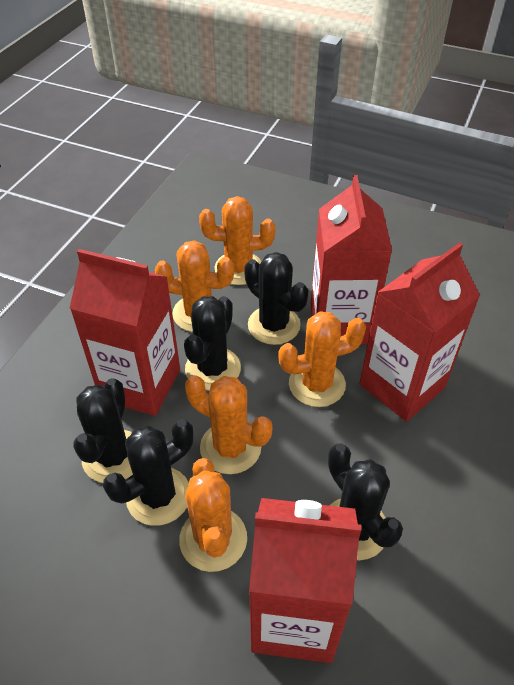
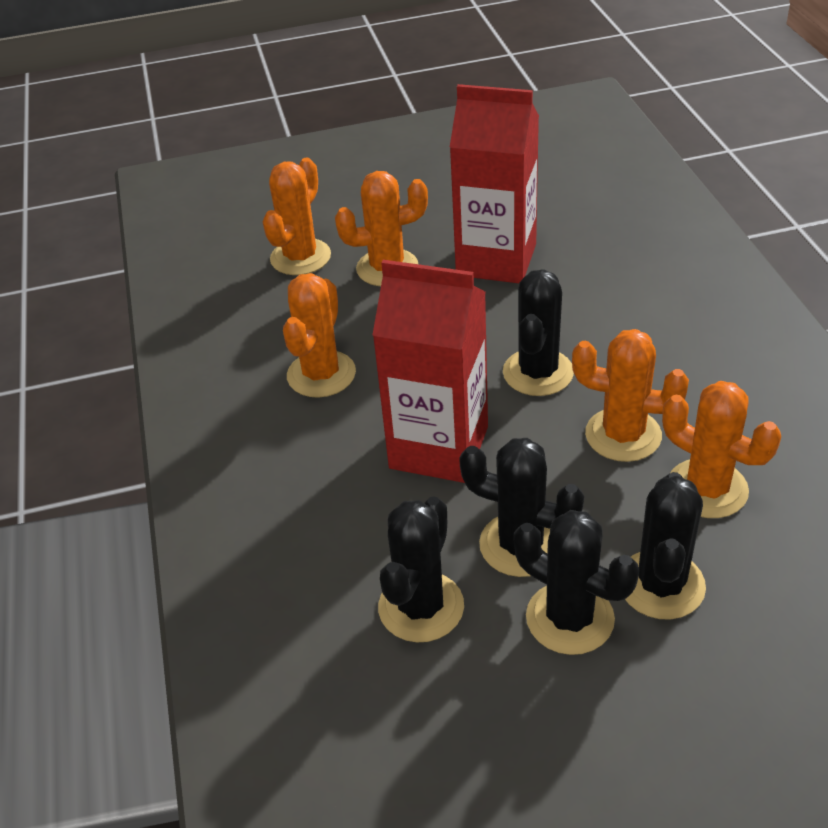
red carton: 4 -> 2

